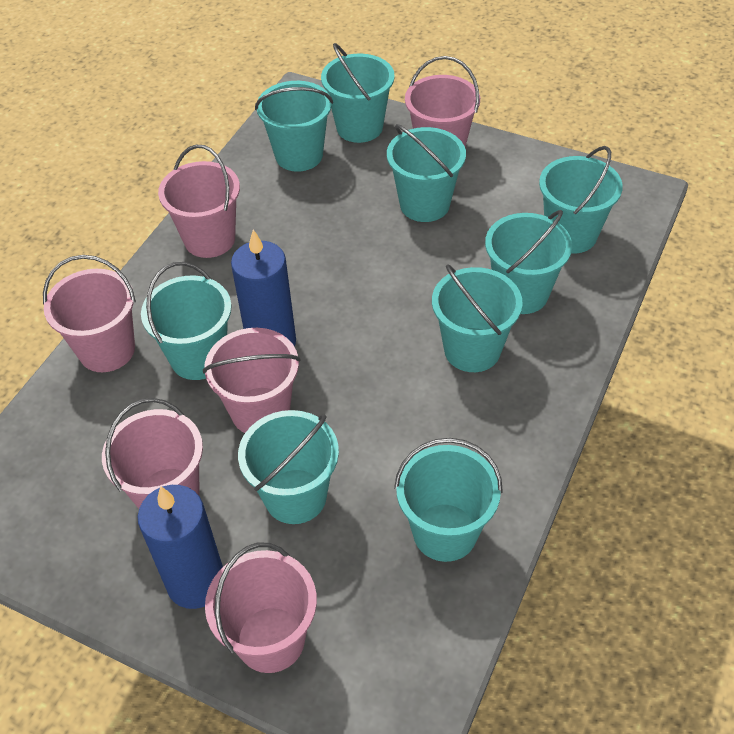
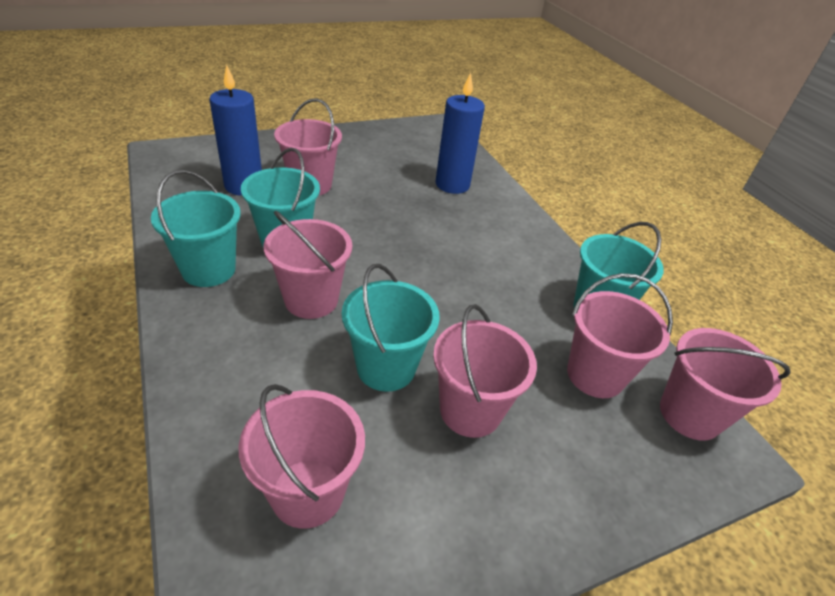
turquoise bucket: 9 -> 4

